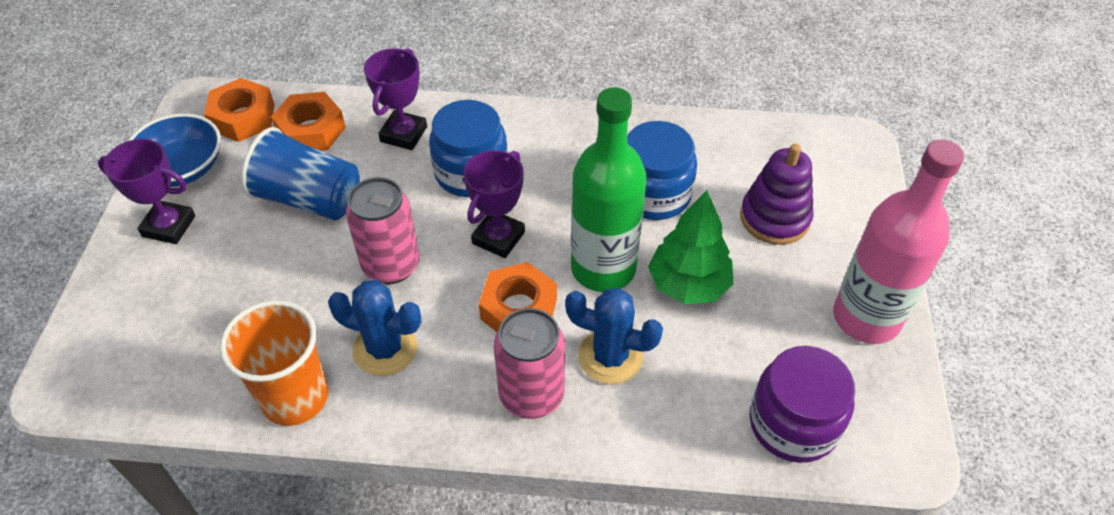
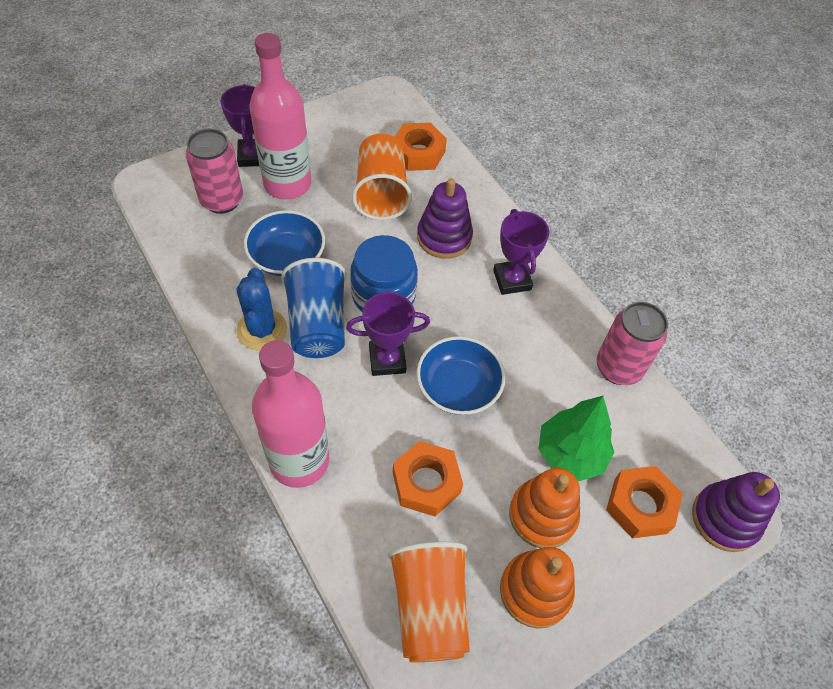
blue bowl: 1 -> 2
blue cactus: 2 -> 1
blue jar: 2 -> 1
green bottle: 1 -> 0
orange cup: 1 -> 2
orange stacking toy: 0 -> 2
pink bottle: 1 -> 2
purple jar: 1 -> 0
purple stacking toy: 1 -> 2

